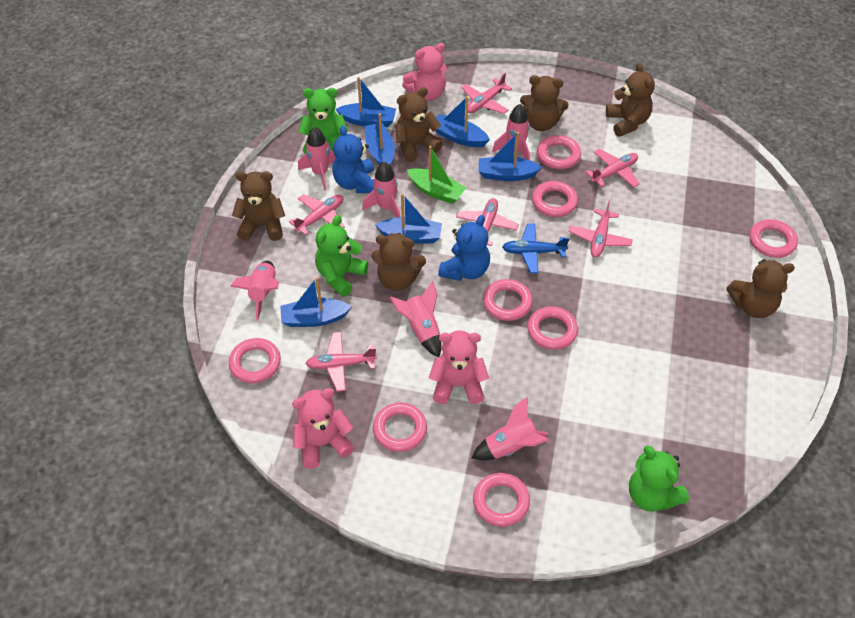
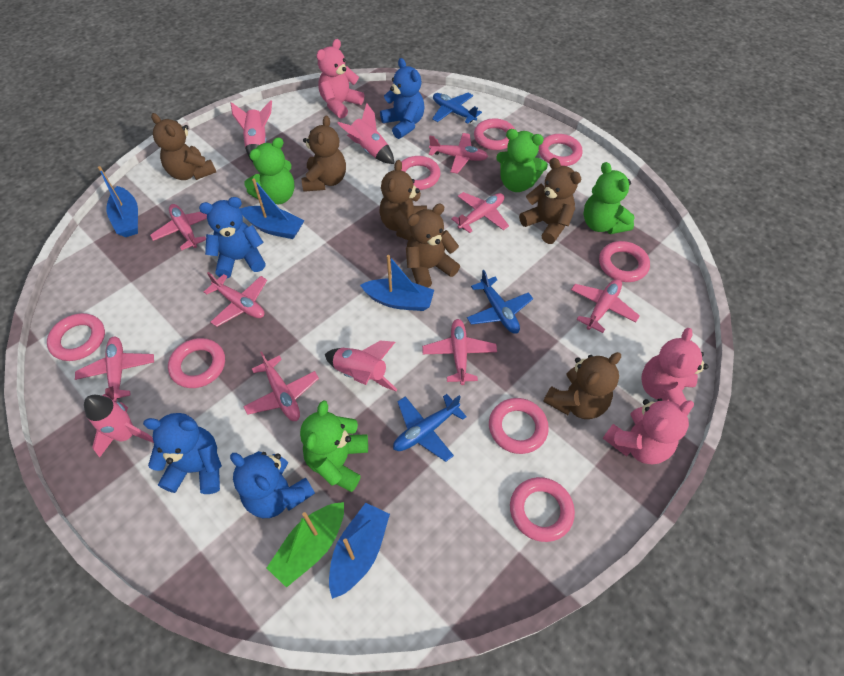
blue boat: 6 -> 4
blue plane: 1 -> 3
blue teddy bear: 2 -> 4
green teddy bear: 3 -> 4
pink plane: 6 -> 8
pink rocket: 6 -> 4

